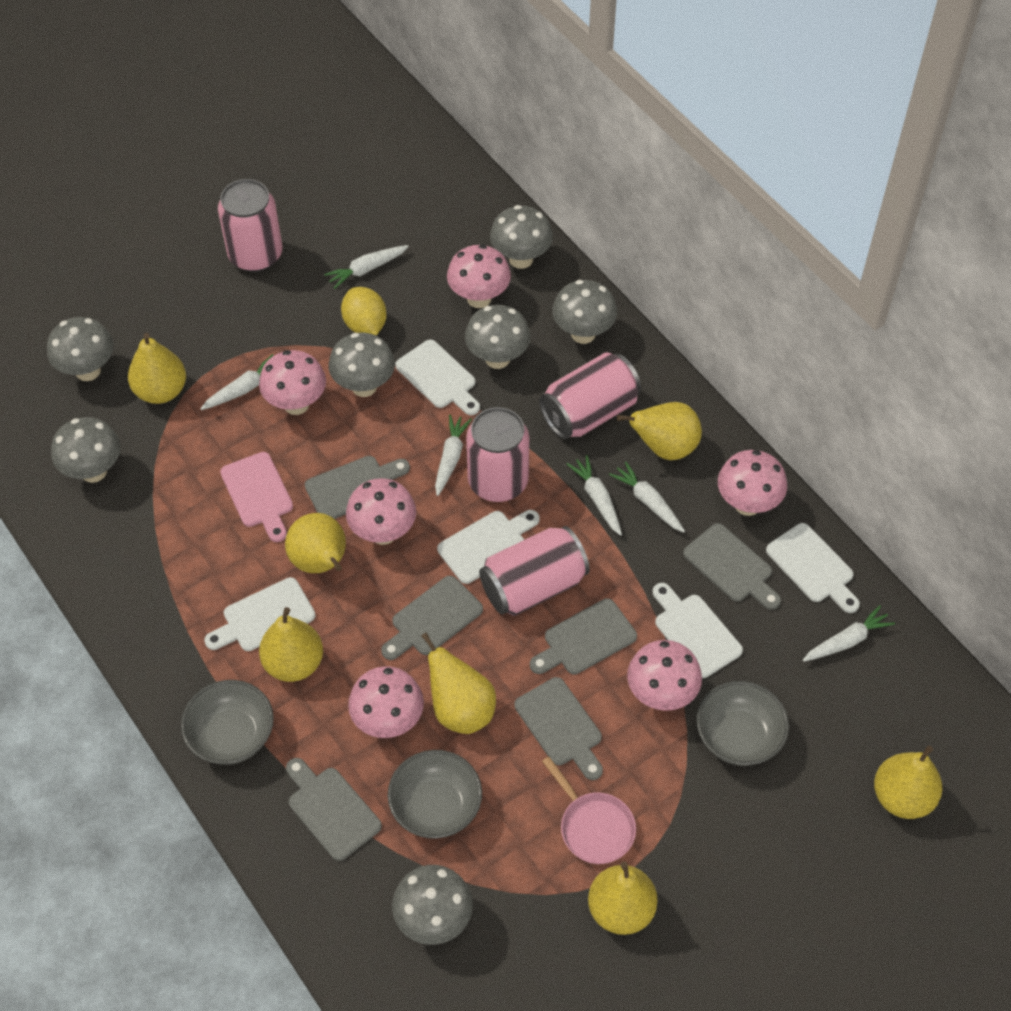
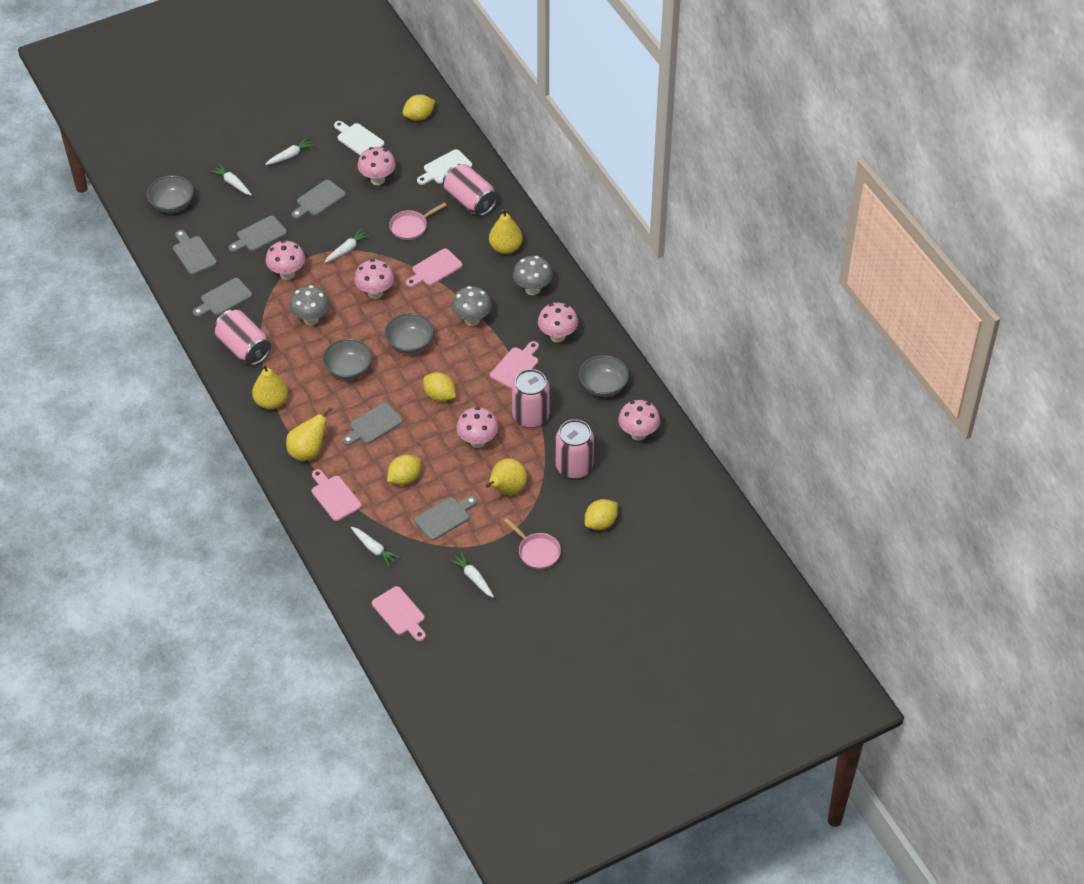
grey bowl: 3 -> 4
grey mushroom: 7 -> 3
pink cutting board: 1 -> 4
pink pan: 1 -> 2
white carrot: 6 -> 5
white cutting board: 5 -> 2
yellow lemon: 1 -> 4
yellow pear: 7 -> 4

